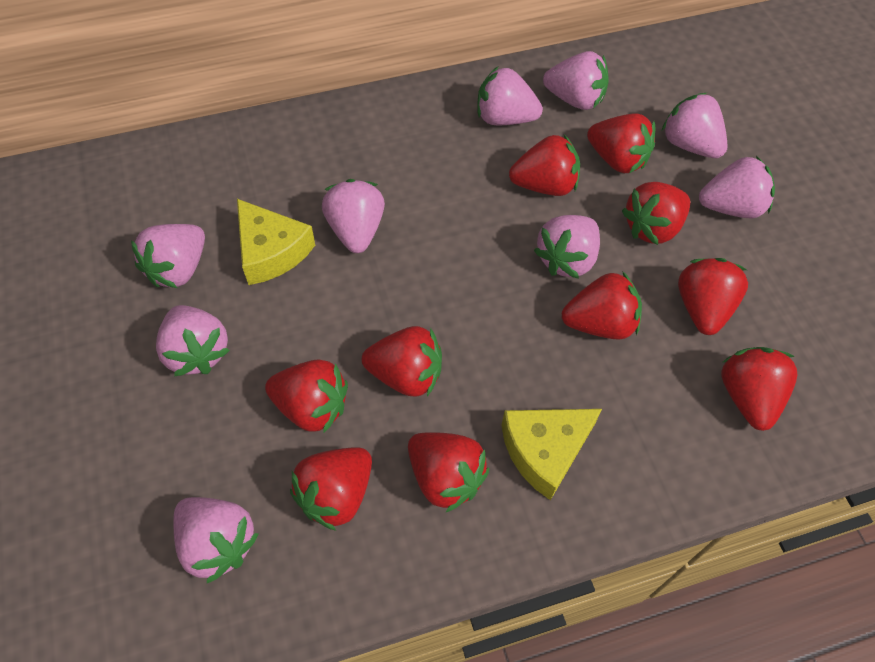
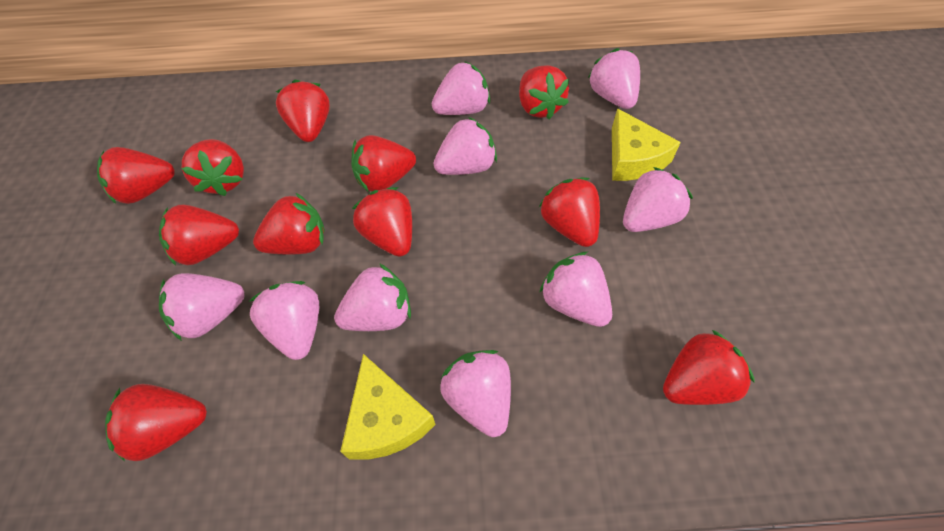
red strawberry: 10 -> 11

